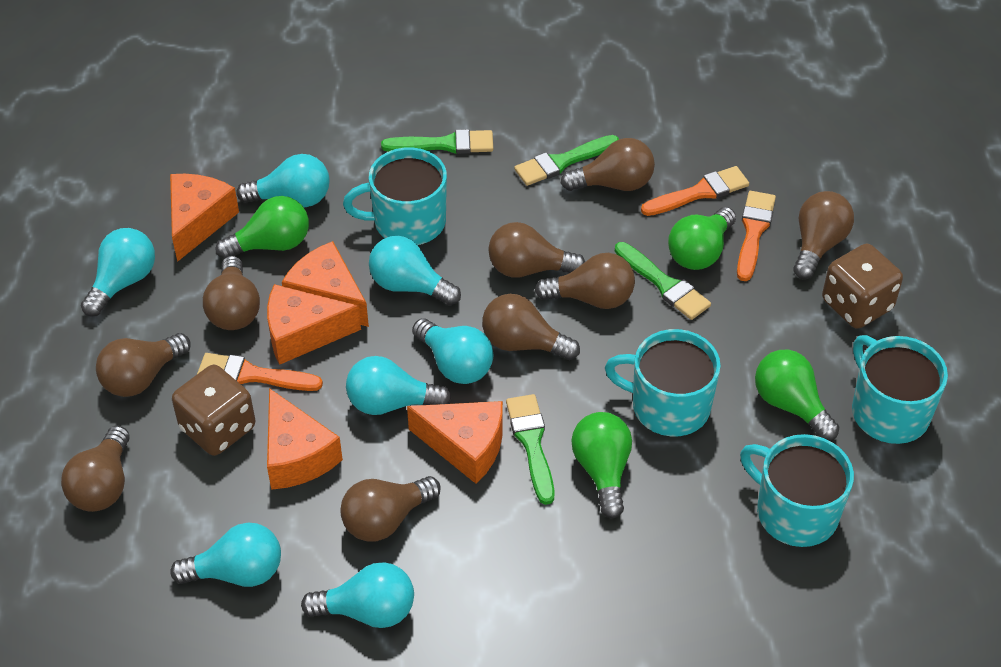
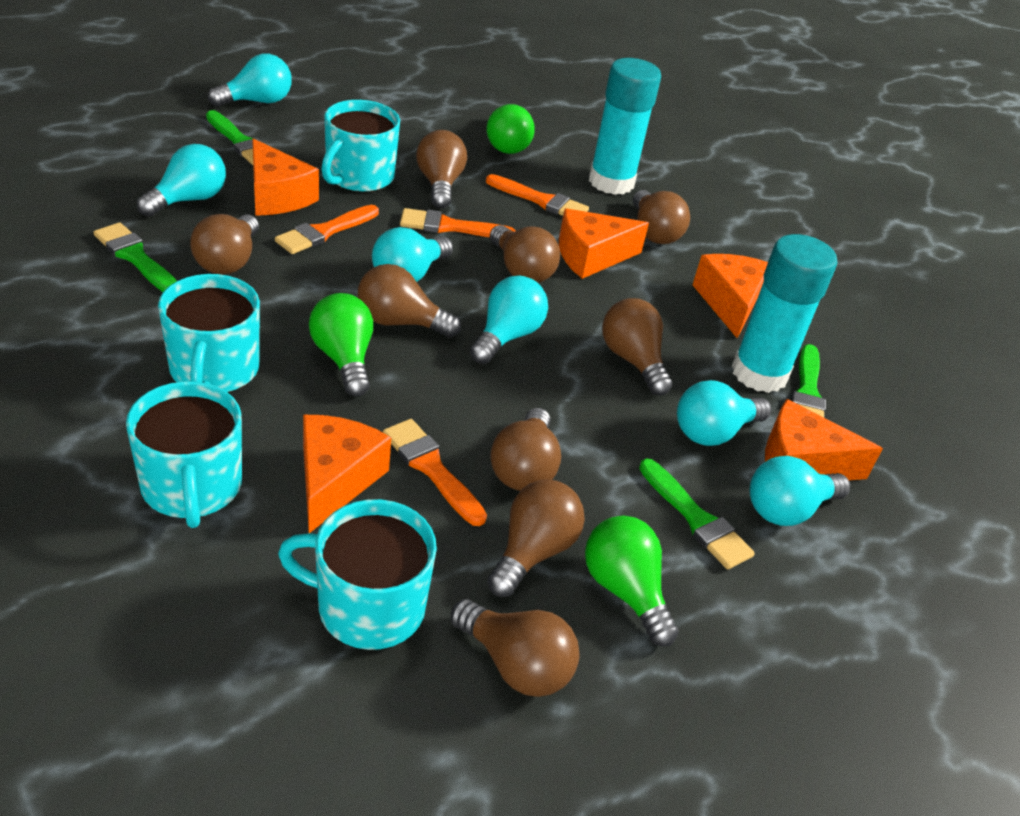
brown dice: 2 -> 0
green light bulb: 4 -> 3
orange brush: 3 -> 4
turquoise glue stick: 0 -> 2
turquoise light bulb: 7 -> 6

